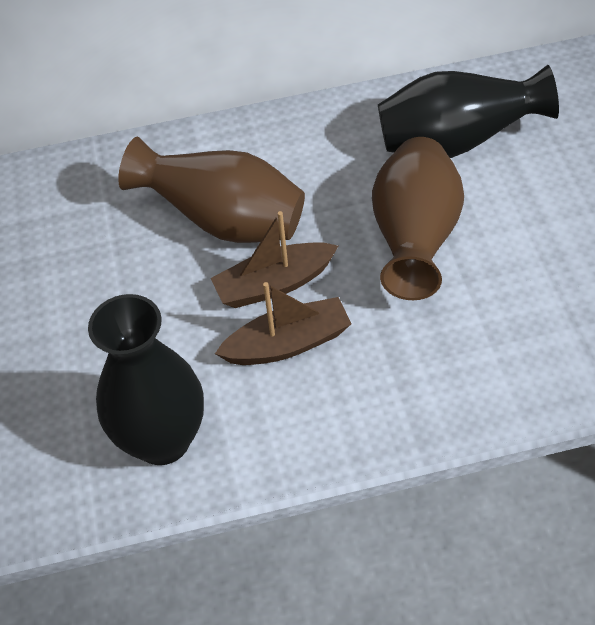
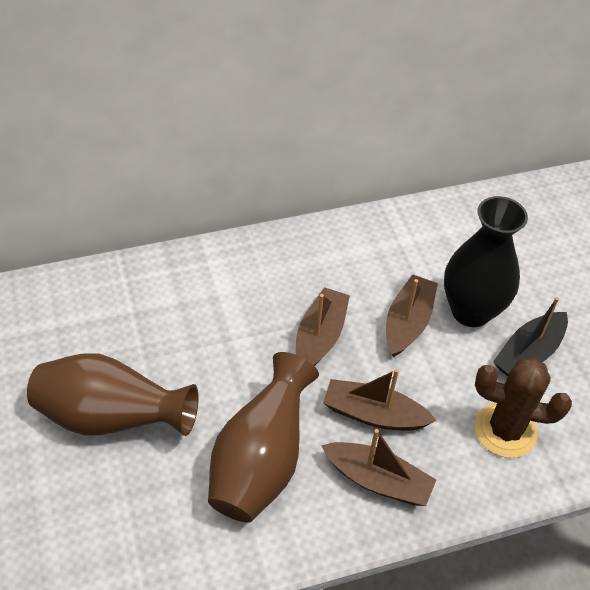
black boat: 0 -> 1
black vase: 2 -> 1
brown boat: 2 -> 4
brown cactus: 0 -> 1

